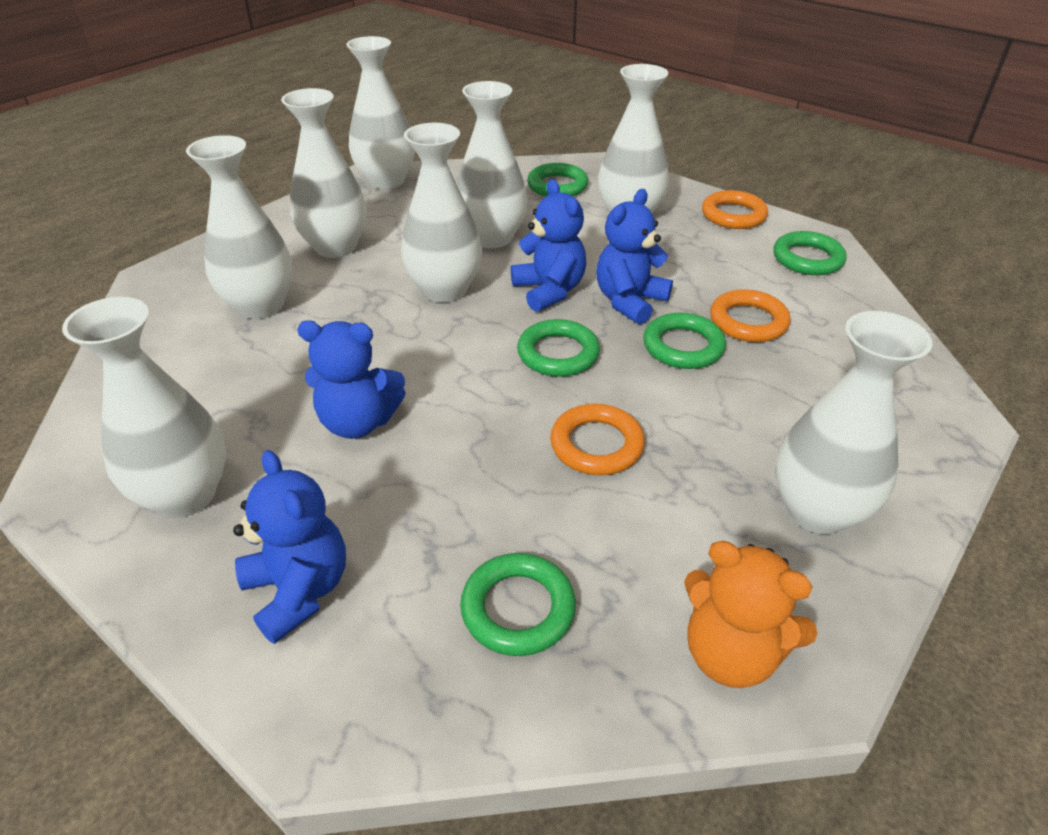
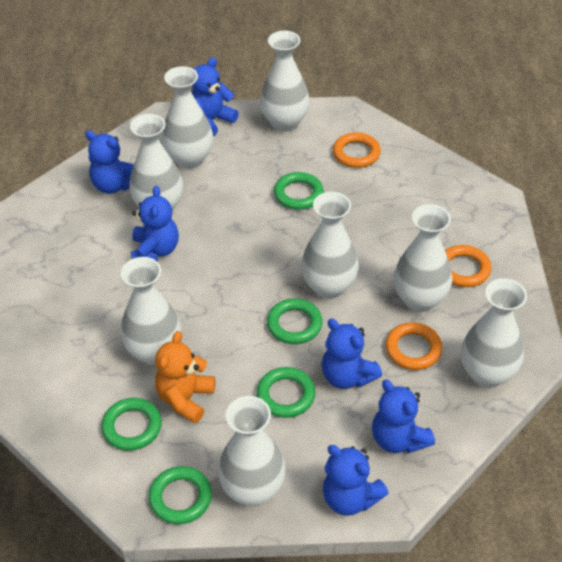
blue teddy bear: 4 -> 6

